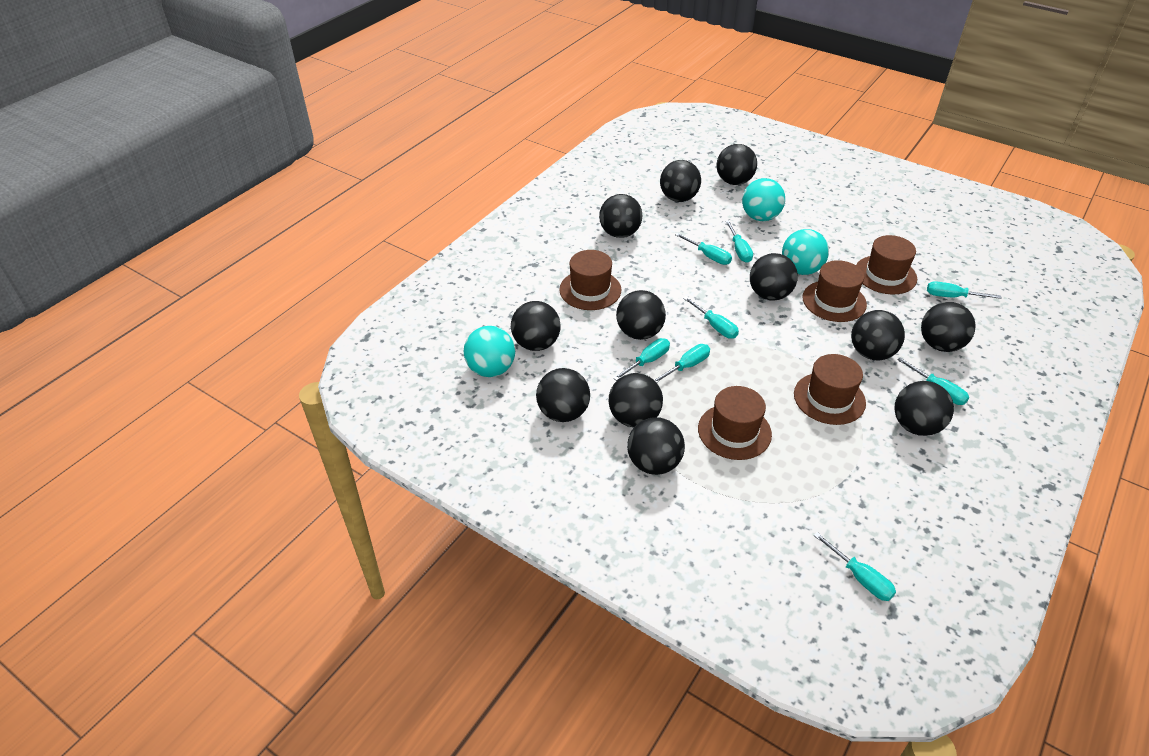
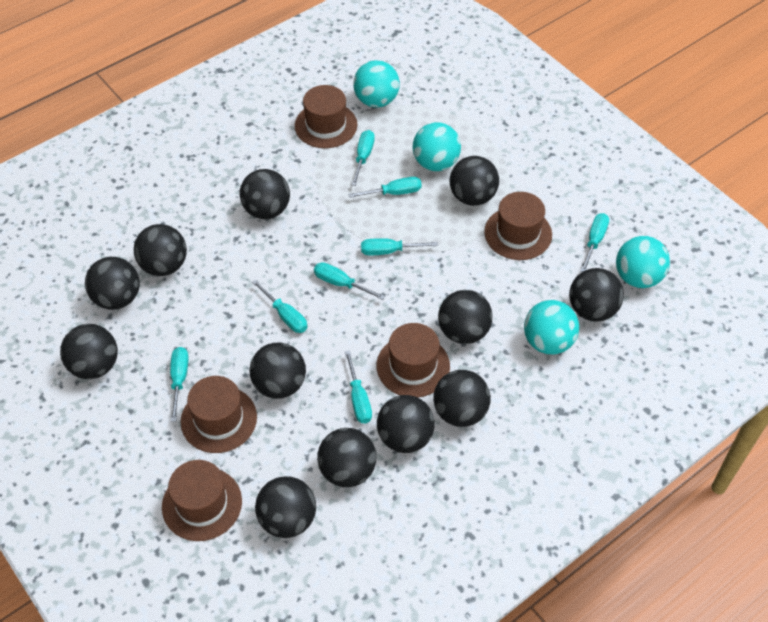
turquoise ball: 3 -> 4

